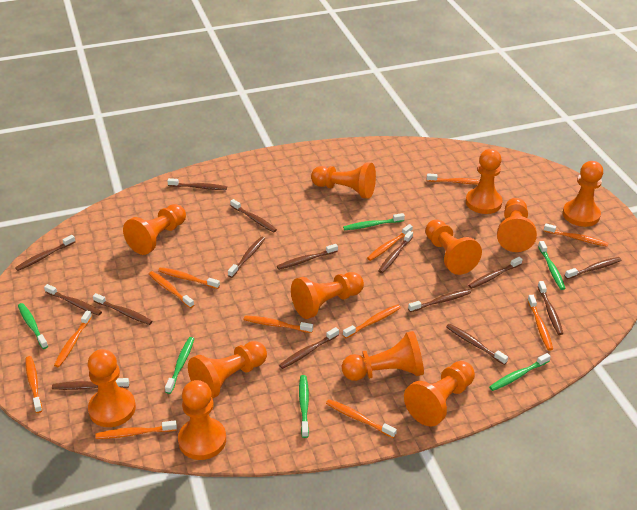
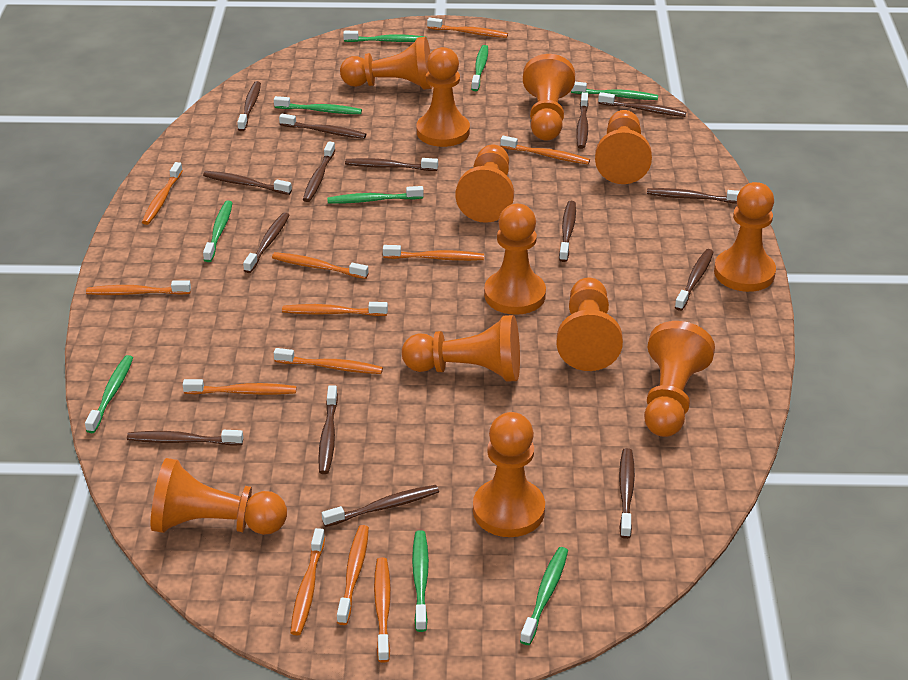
green toothbrush: 6 -> 9

